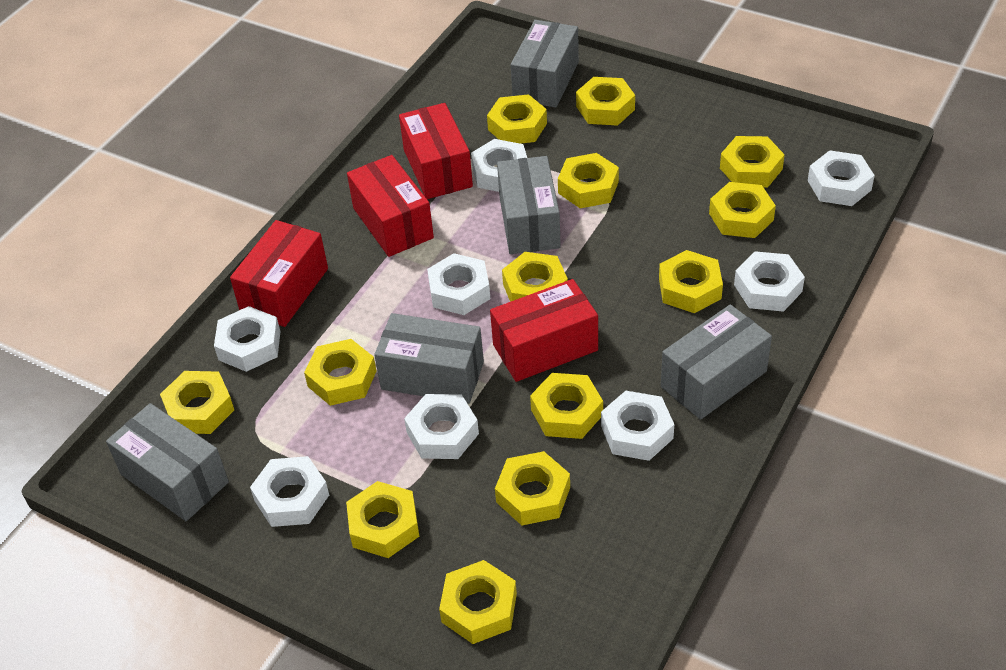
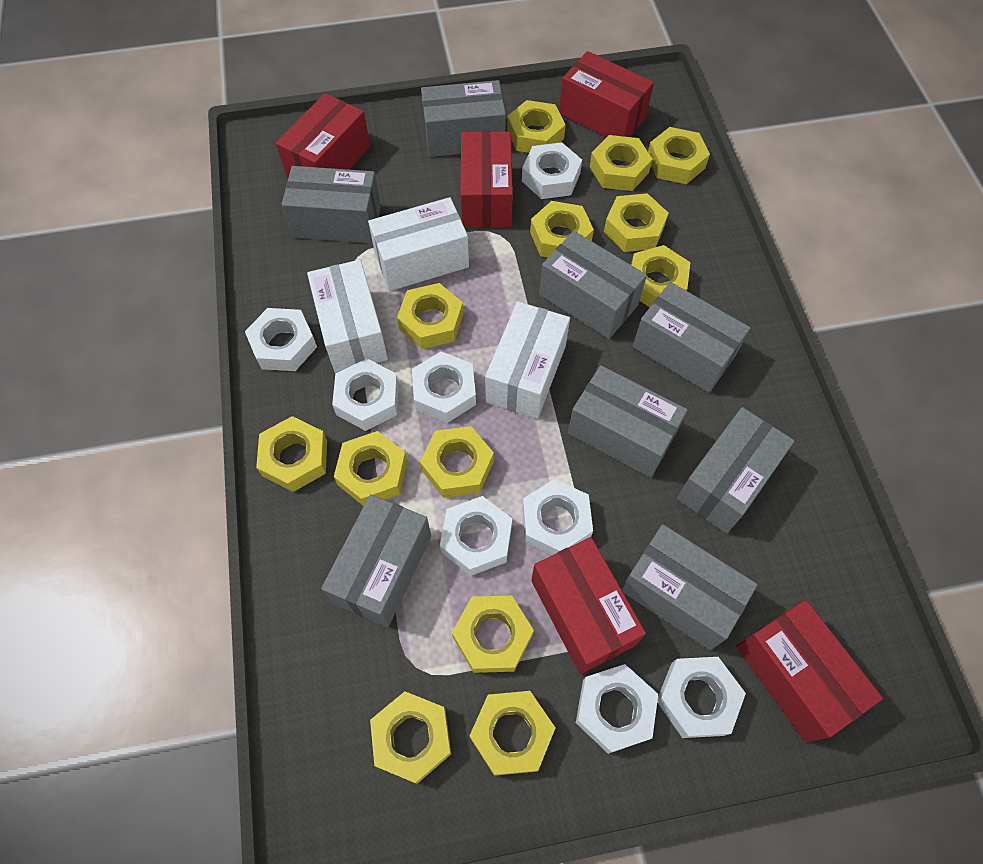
grey box: 5 -> 8
red box: 4 -> 5
white box: 0 -> 3

